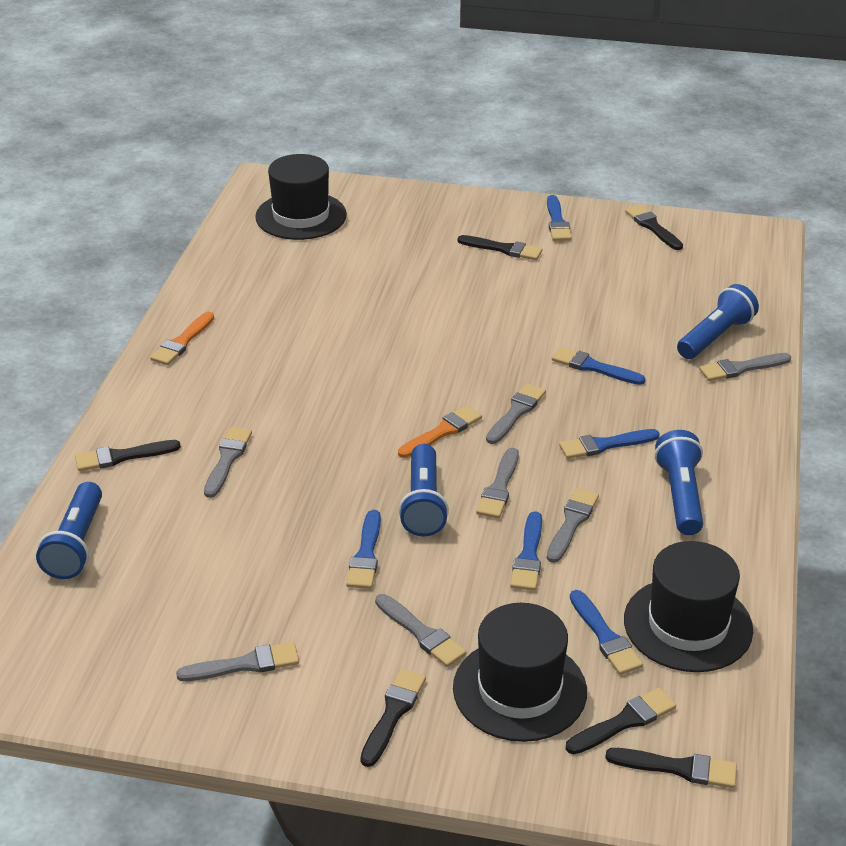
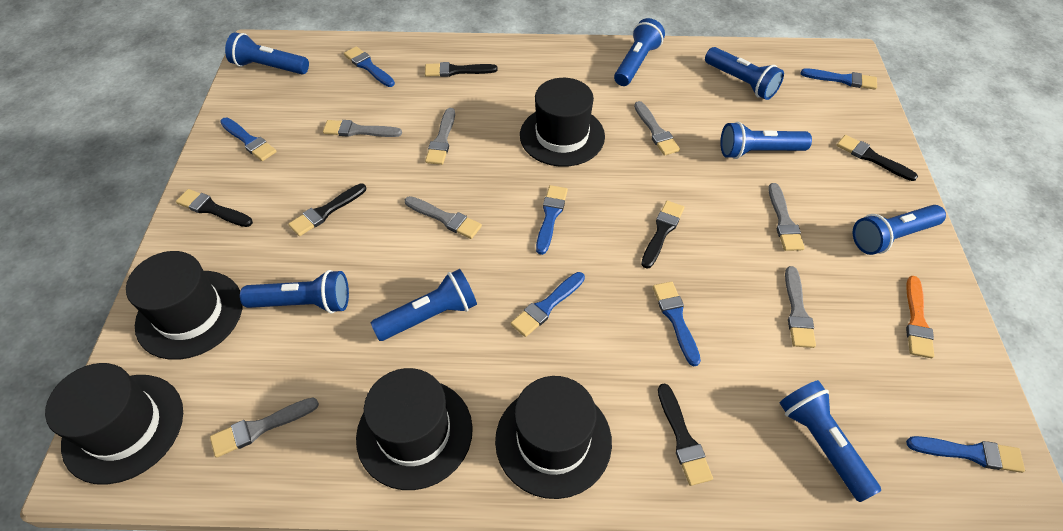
black hat: 3 -> 5
blue brush: 6 -> 7
blue flashlight: 4 -> 8
orange brush: 2 -> 1

